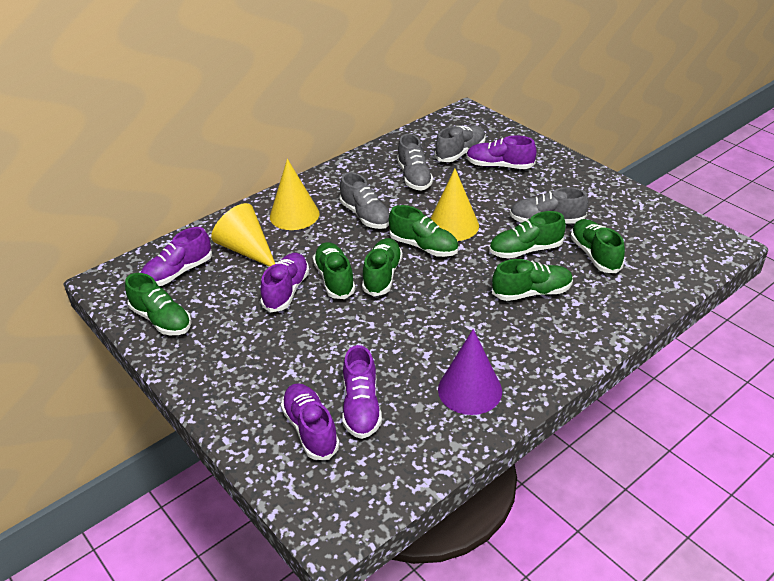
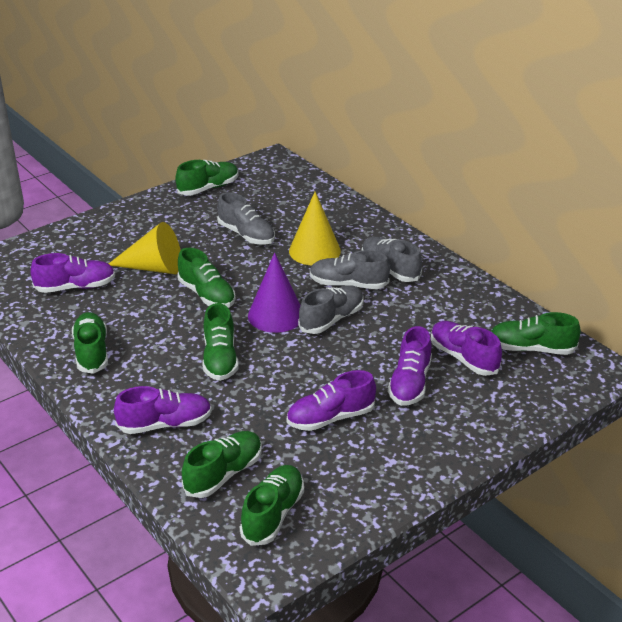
yellow cone: 3 -> 2

